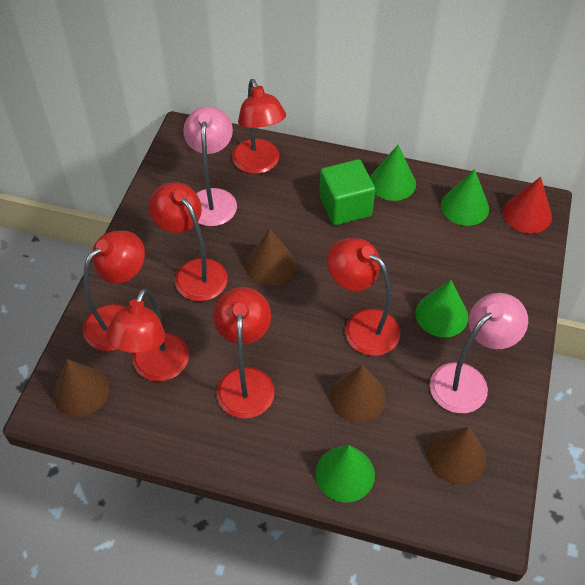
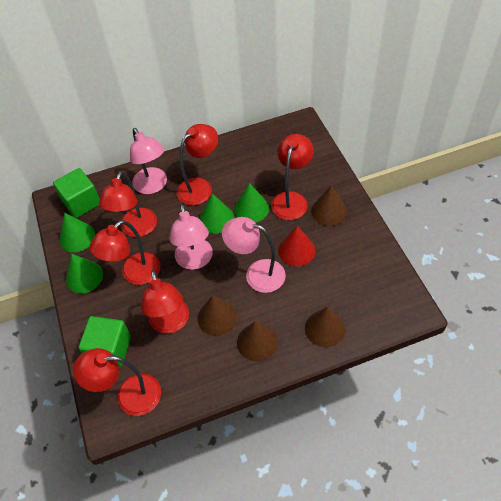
green cube: 1 -> 2
pink lamp: 2 -> 3

